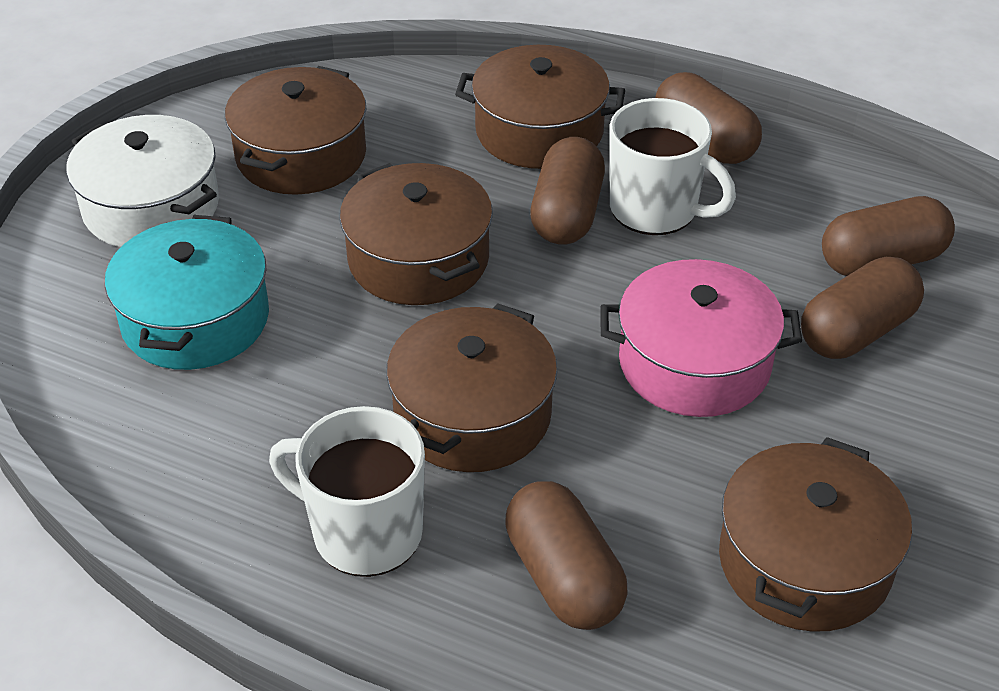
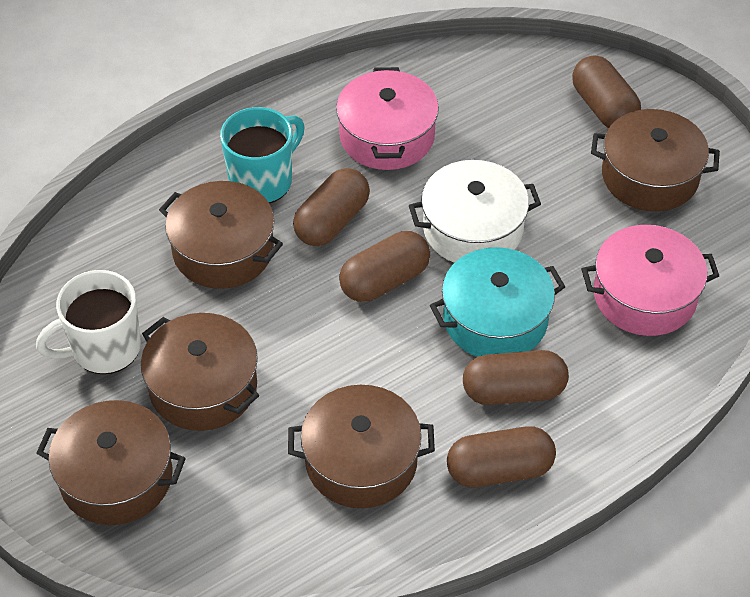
pink pot: 1 -> 2
turquoise mug: 0 -> 1
white mug: 2 -> 1

